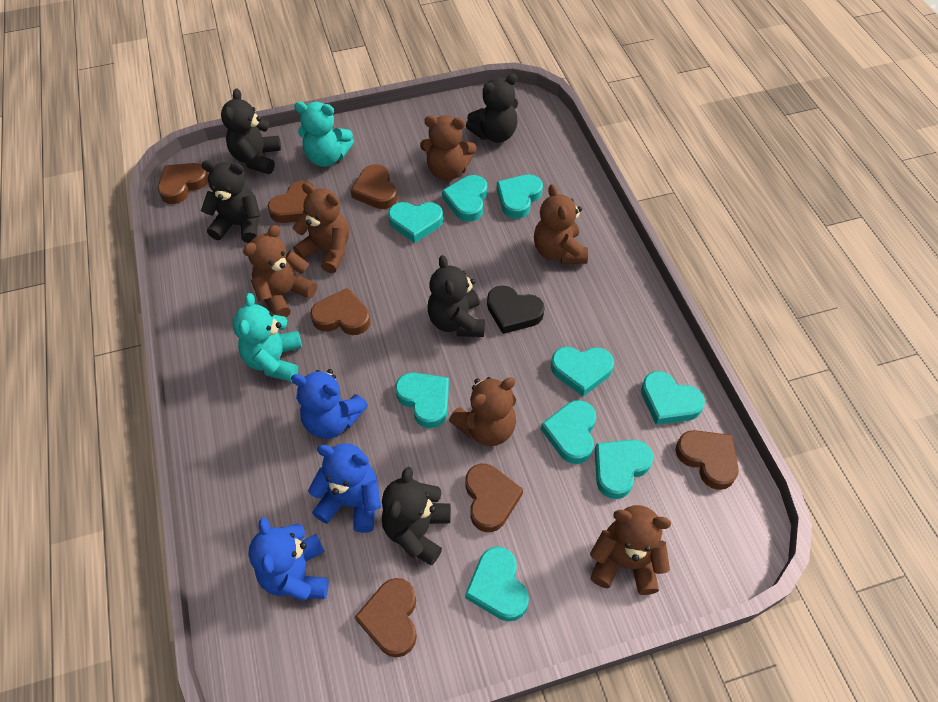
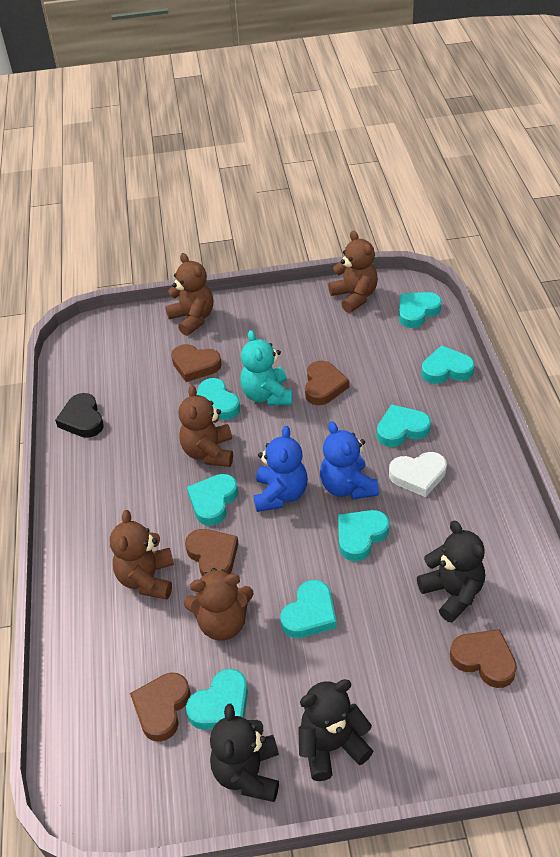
black teddy bear: 5 -> 3
blue teddy bear: 3 -> 2
brown heart: 7 -> 5
brown teddy bear: 6 -> 5
turquoise heart: 9 -> 8
turquoise teddy bear: 2 -> 1
white heart: 0 -> 1

